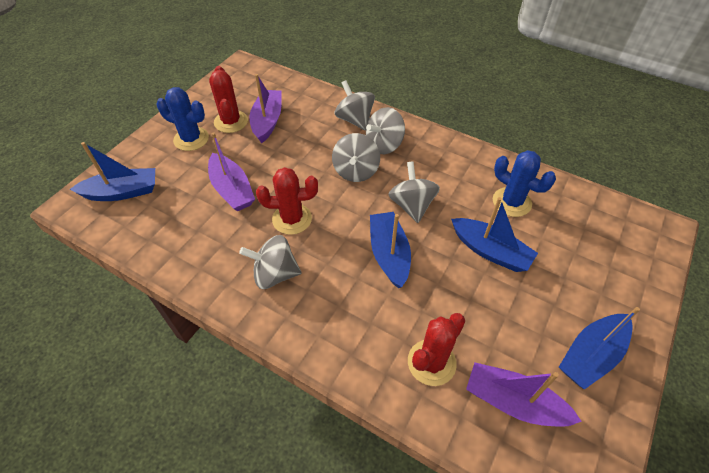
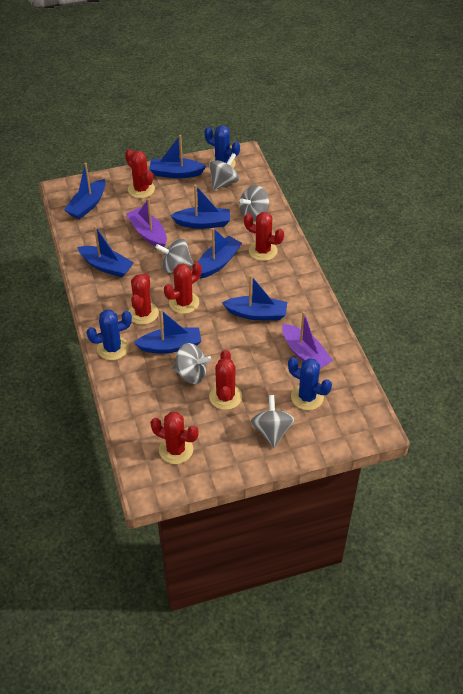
blue boat: 4 -> 7
blue cactus: 2 -> 3
purple boat: 3 -> 2
red cactus: 3 -> 6

